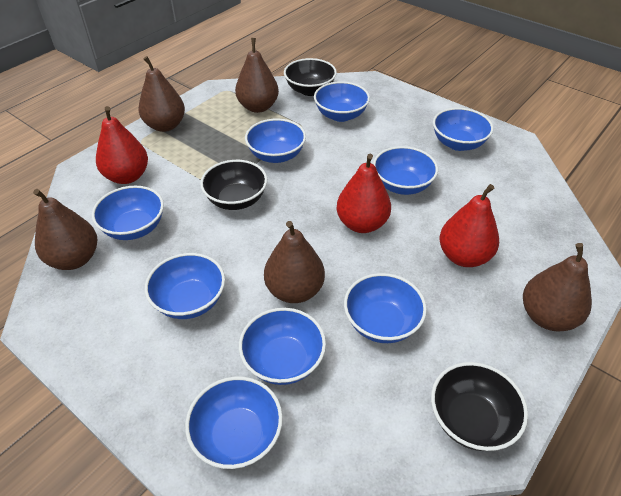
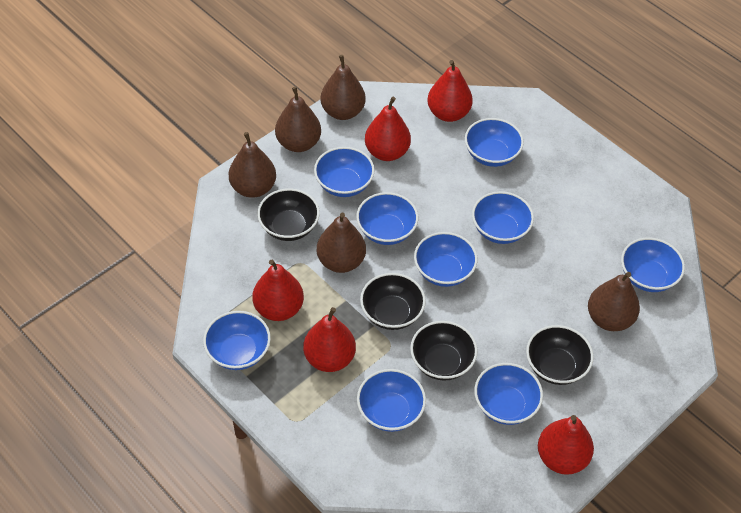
black bowl: 3 -> 4
red pear: 3 -> 5

